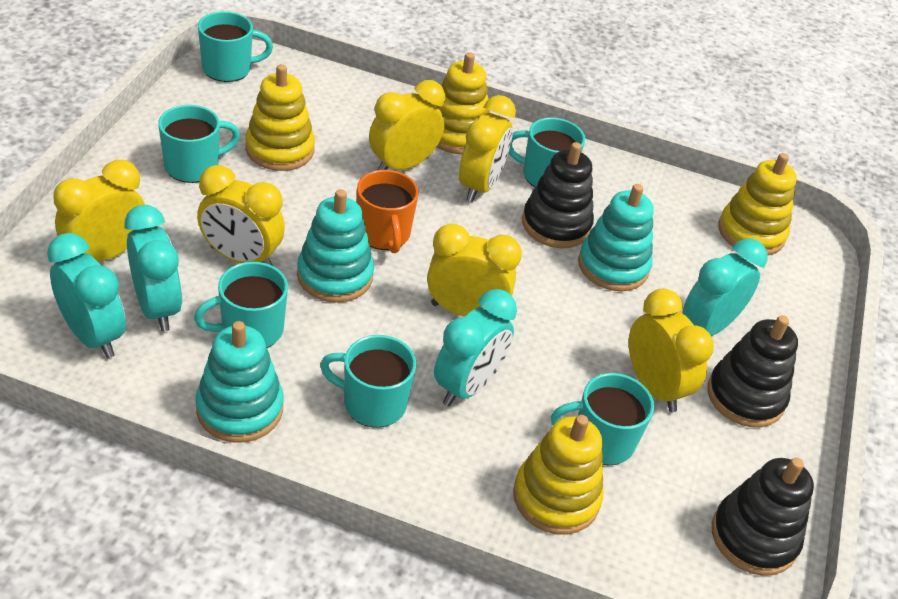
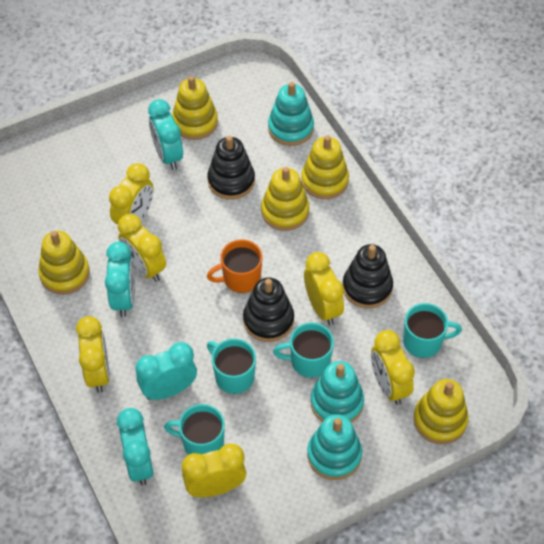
turquoise mug: 6 -> 4
yellow stacking toy: 4 -> 5

